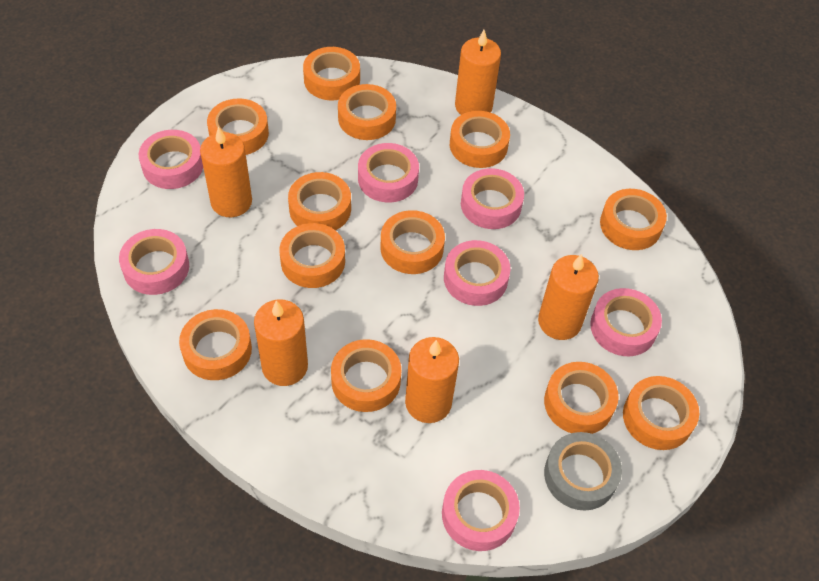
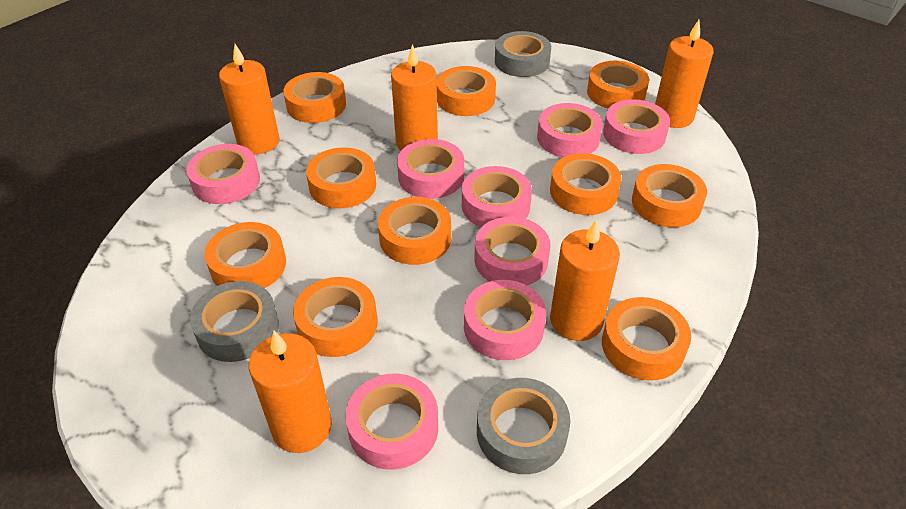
grey tape: 1 -> 3
orange tape: 12 -> 10
pink tape: 7 -> 8

